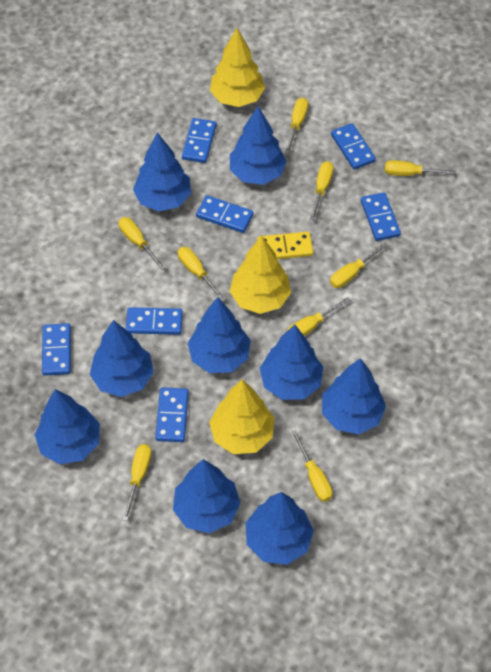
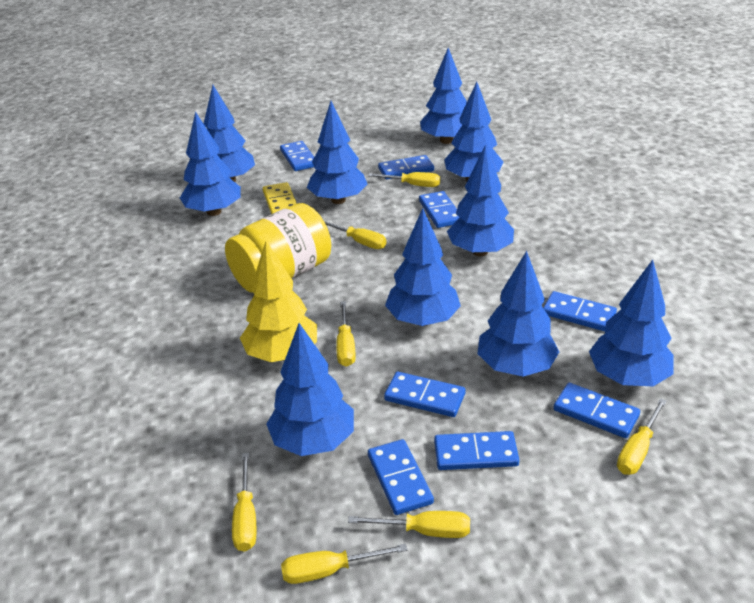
blue domino: 7 -> 8
blue tree: 9 -> 10
yellow jar: 0 -> 1
yellow screwdriver: 9 -> 7
yellow tree: 3 -> 1

